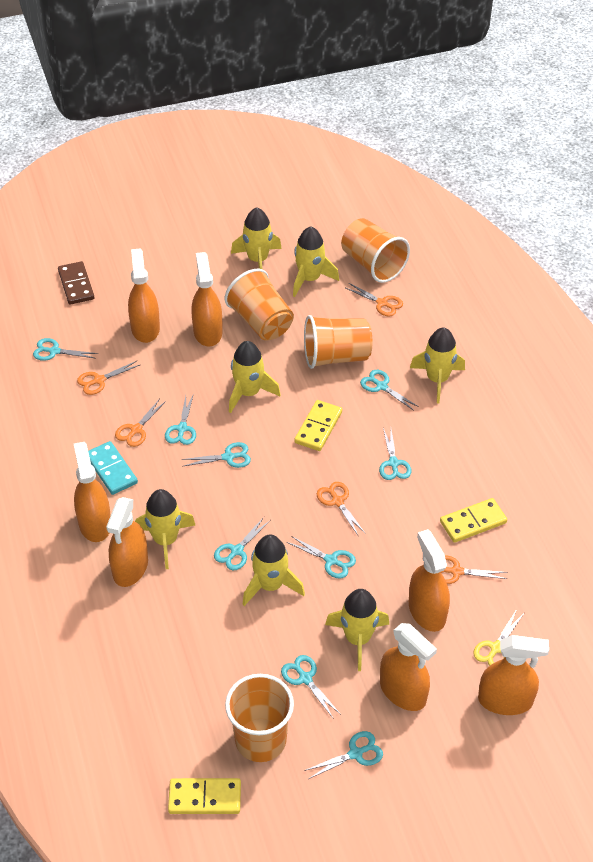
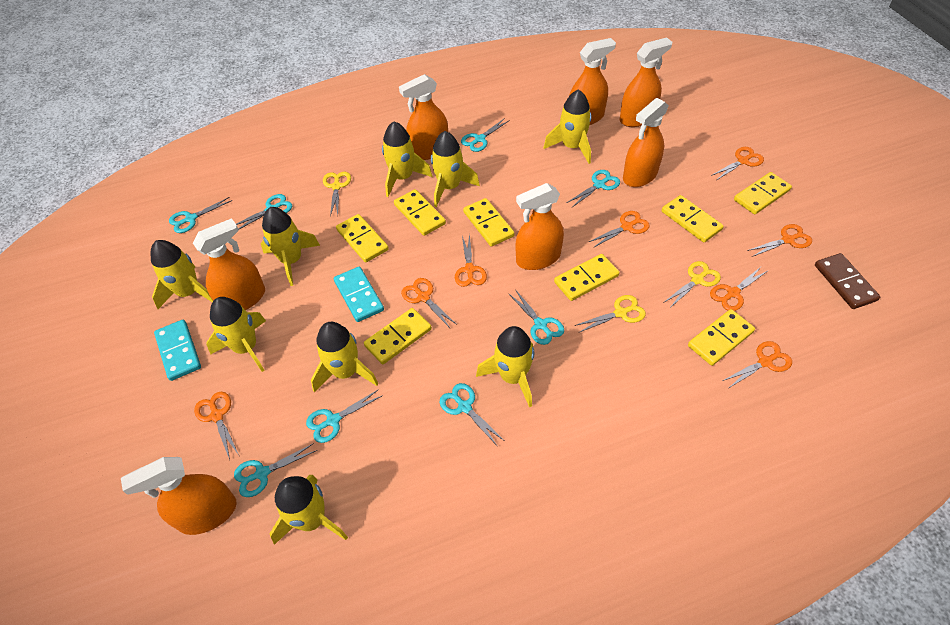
orange cup: 4 -> 0
orange scissors: 5 -> 8
turquoise domino: 1 -> 2
turquoise scissors: 9 -> 8
yellow domino: 3 -> 8
yellow rocket: 7 -> 9
yellow scissors: 1 -> 3

